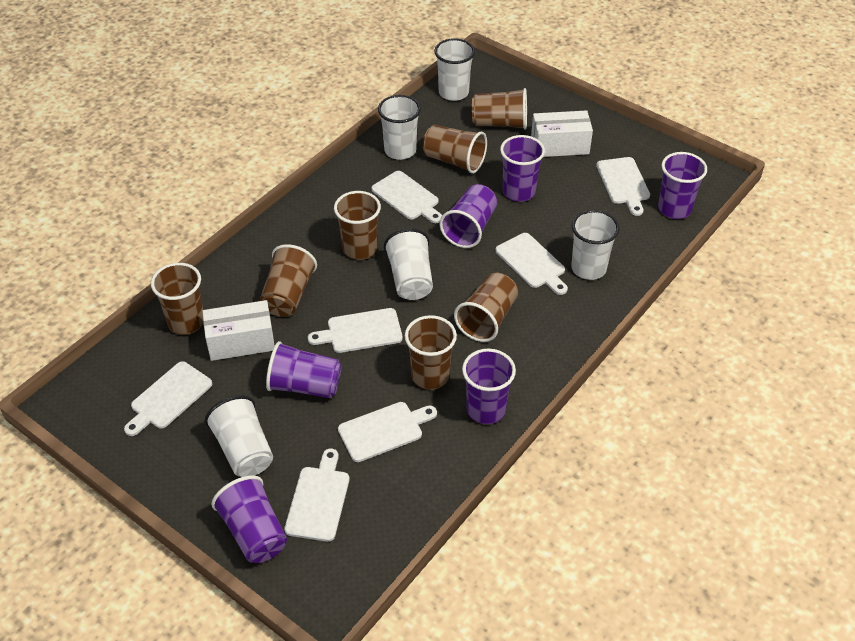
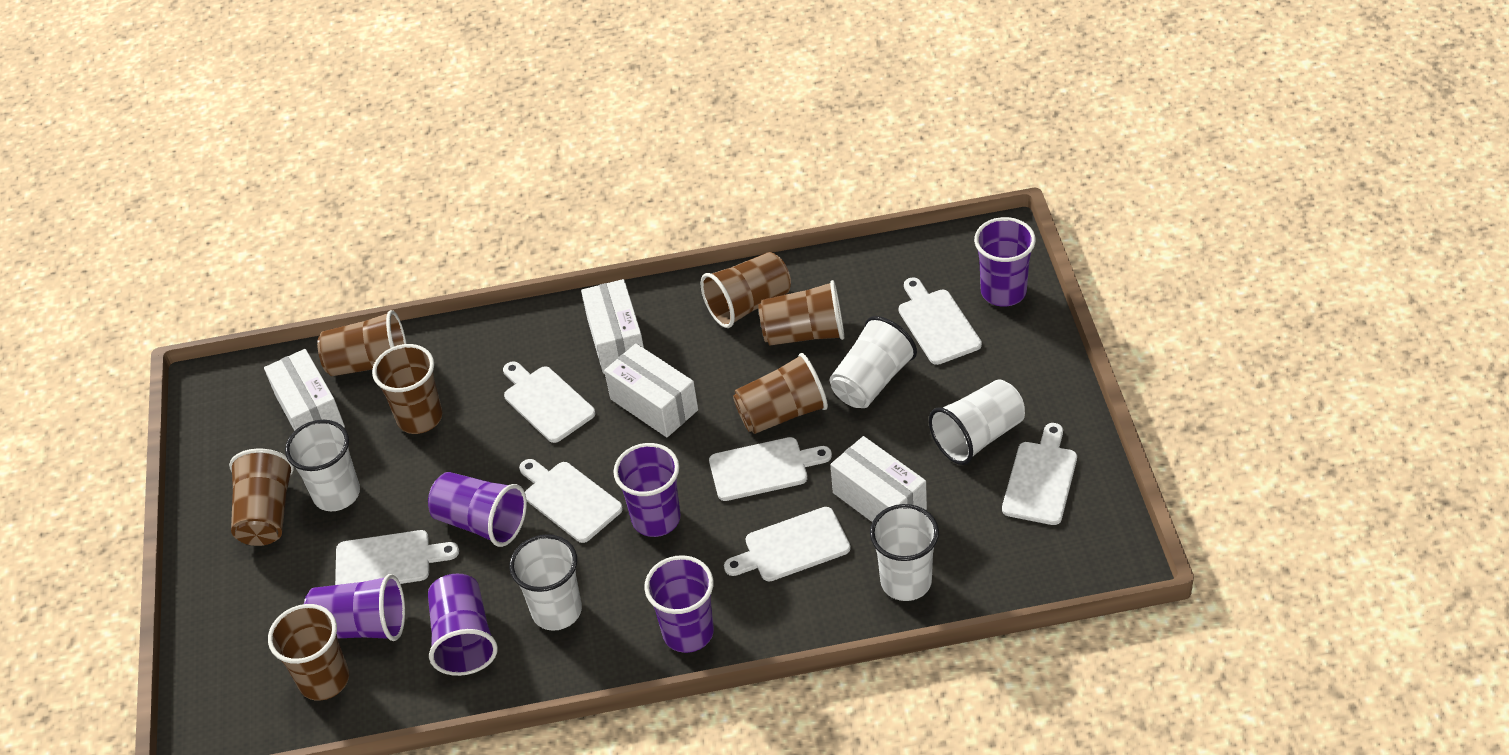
white box: 2 -> 4

